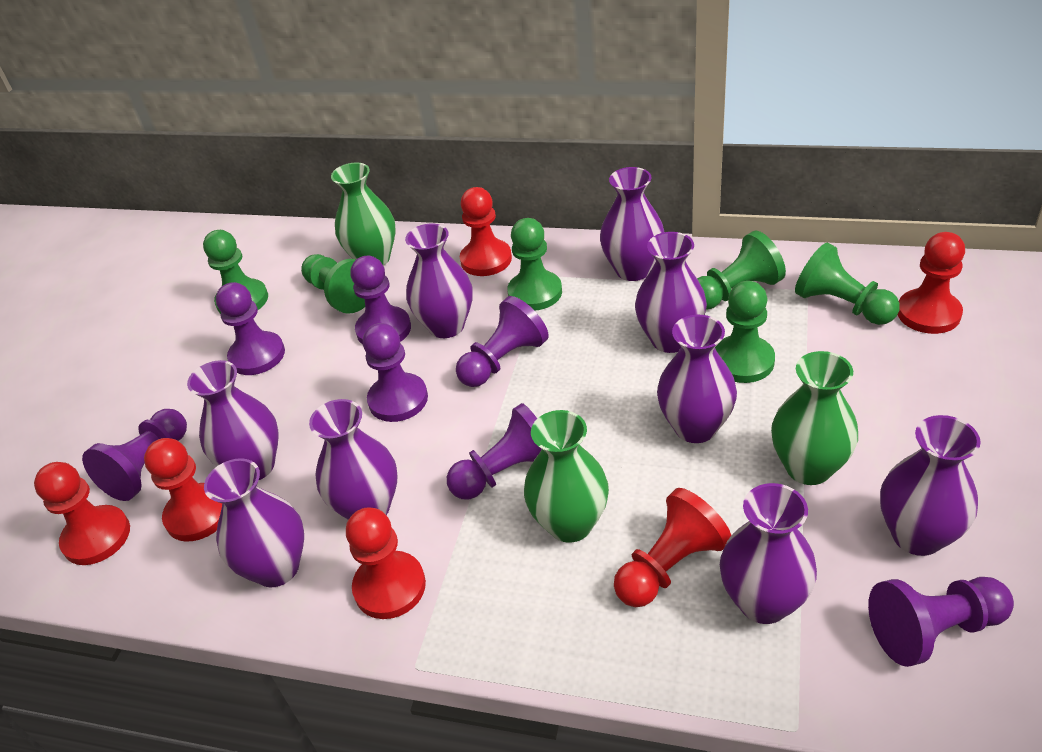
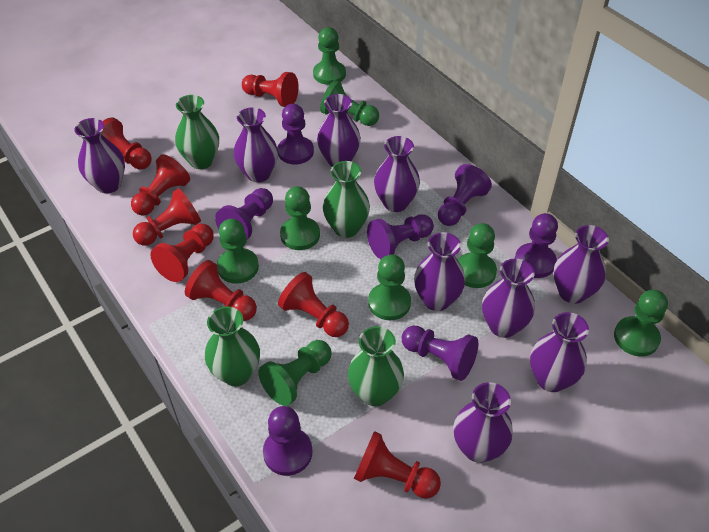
green pawn: 6 -> 8
green vase: 3 -> 4
red pawn: 6 -> 8

